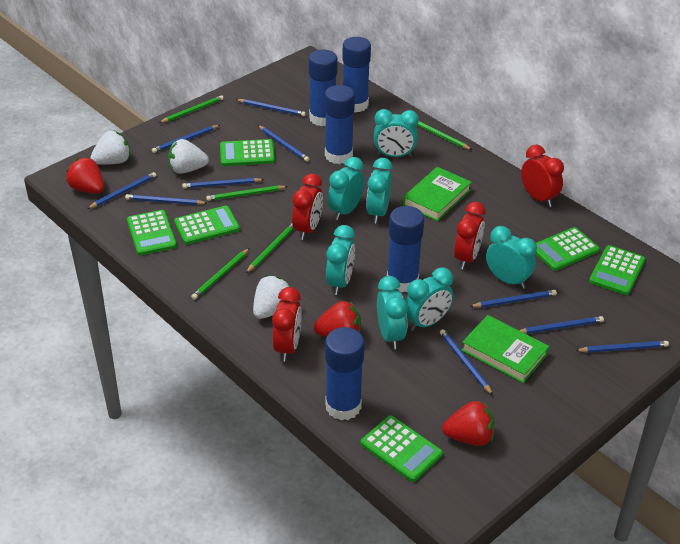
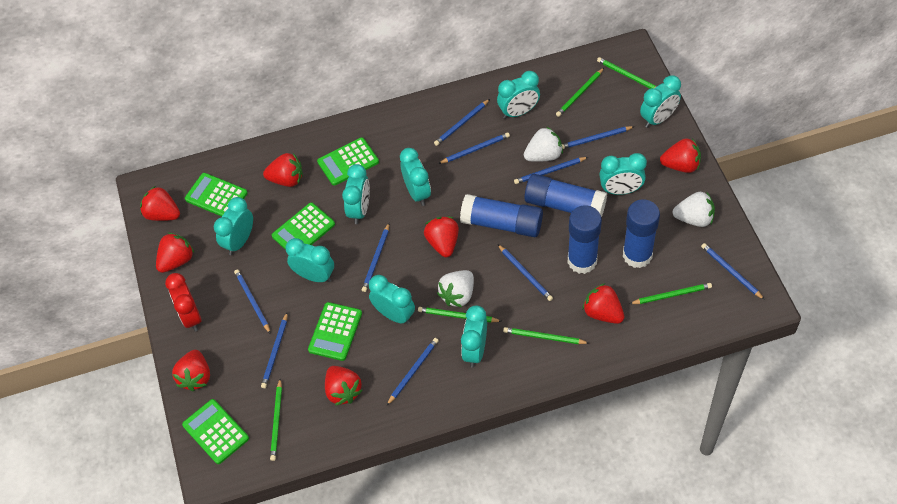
blue glue stick: 5 -> 4
green book: 2 -> 0
green calculator: 6 -> 5
green pencil: 5 -> 6
red clock: 4 -> 1
red strawberry: 3 -> 8
turquoise clock: 7 -> 9

